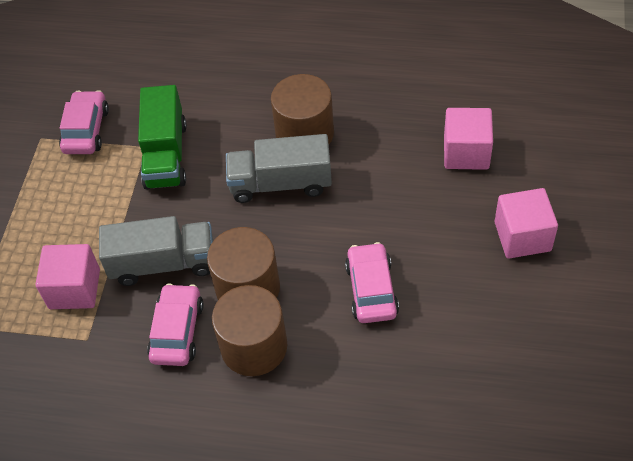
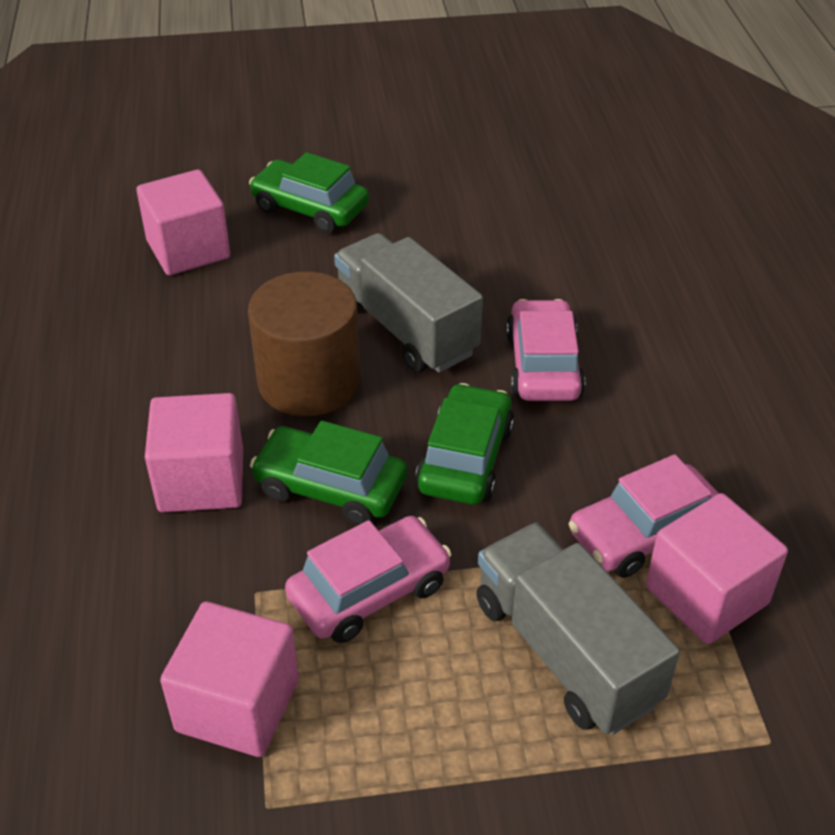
brown cylinder: 3 -> 1
green car: 0 -> 3
green truck: 1 -> 0
pink cube: 3 -> 4

